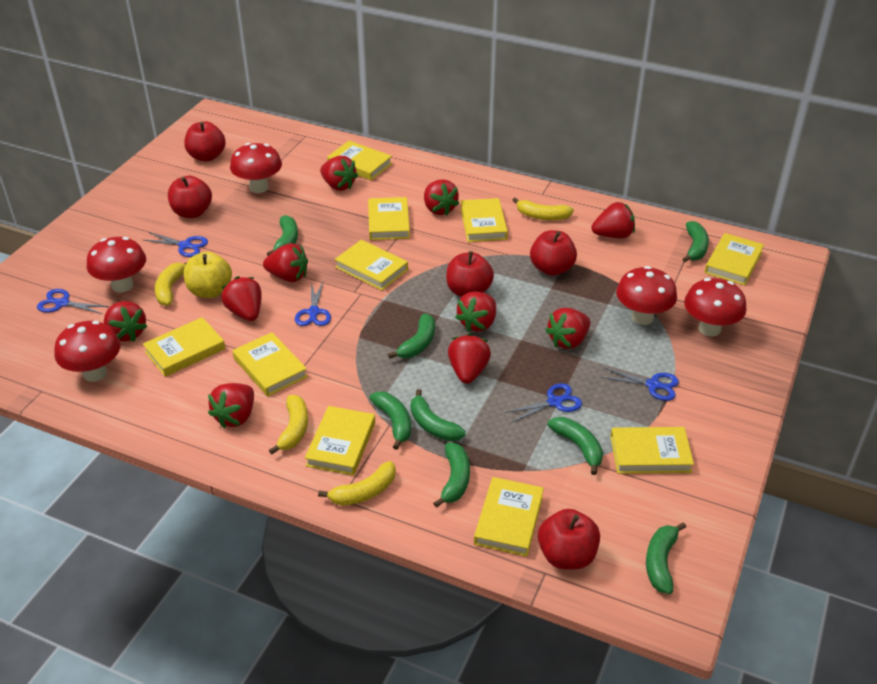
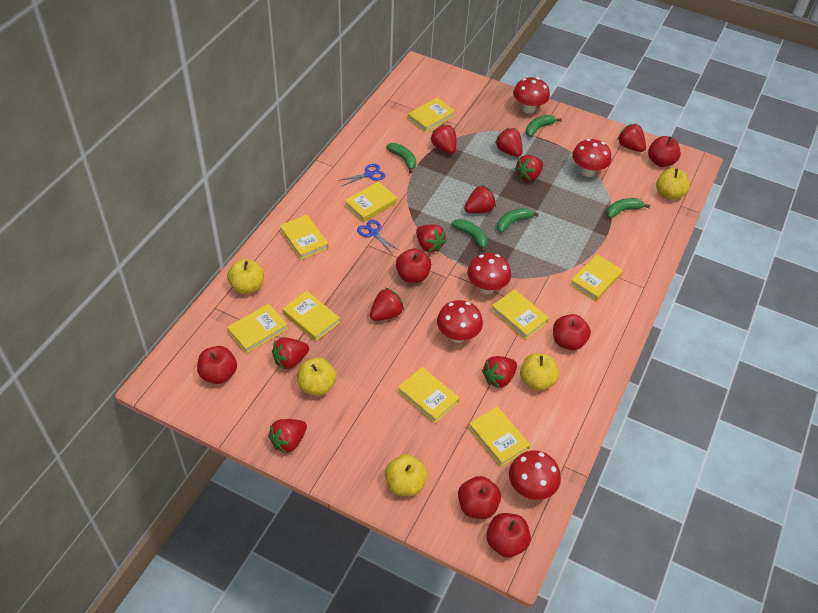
blue scissors: 5 -> 2
green banana: 8 -> 5
red apple: 5 -> 6
yellow apple: 1 -> 5
yellow banana: 4 -> 0
yellow book: 10 -> 9

